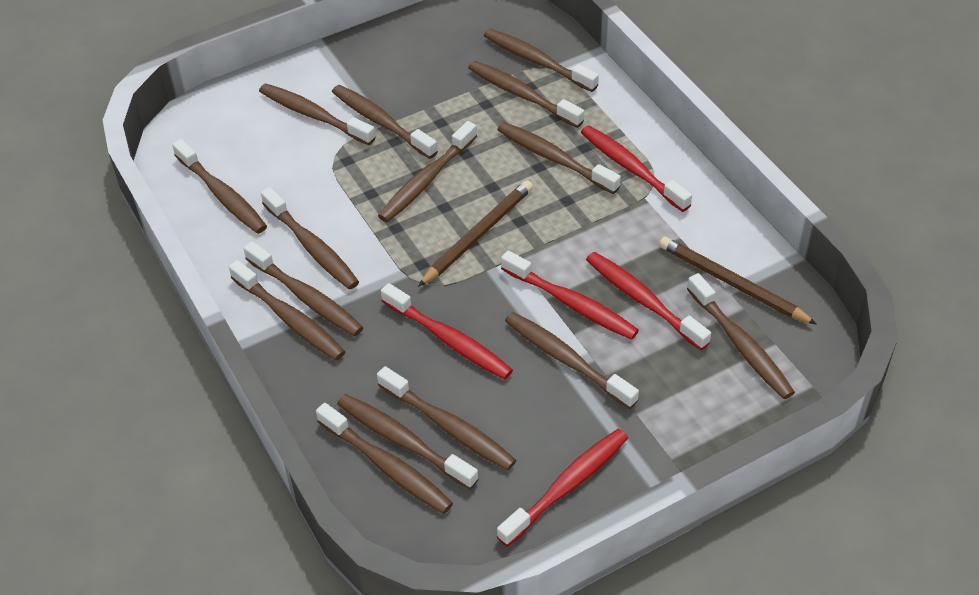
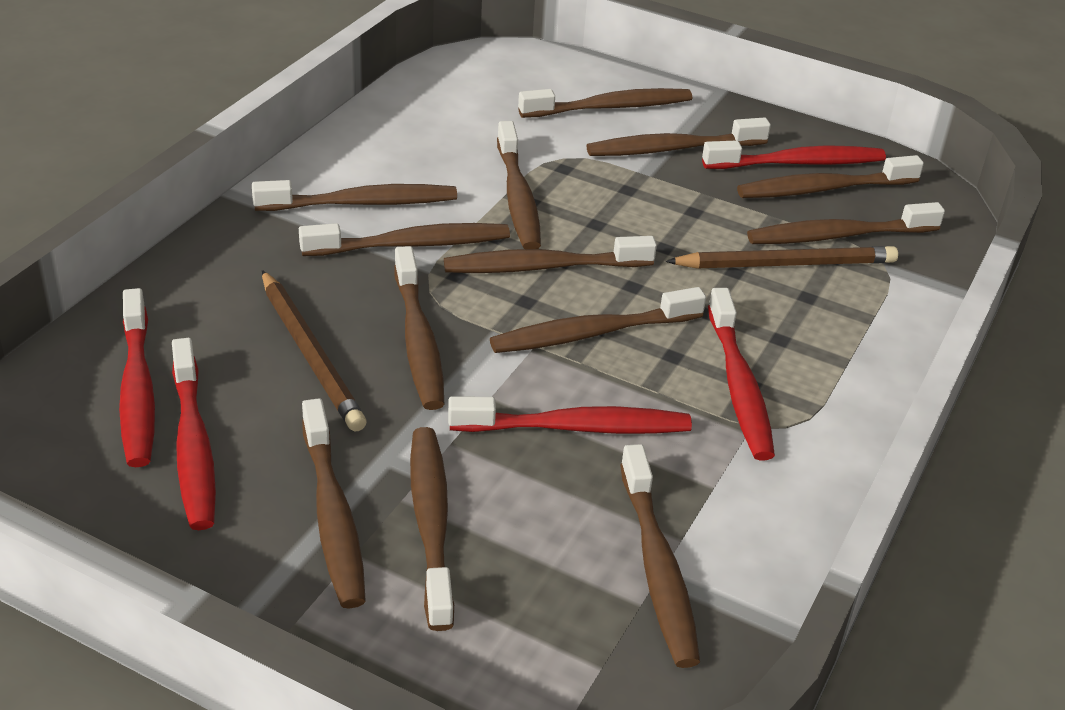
brown toothbrush: 15 -> 13

